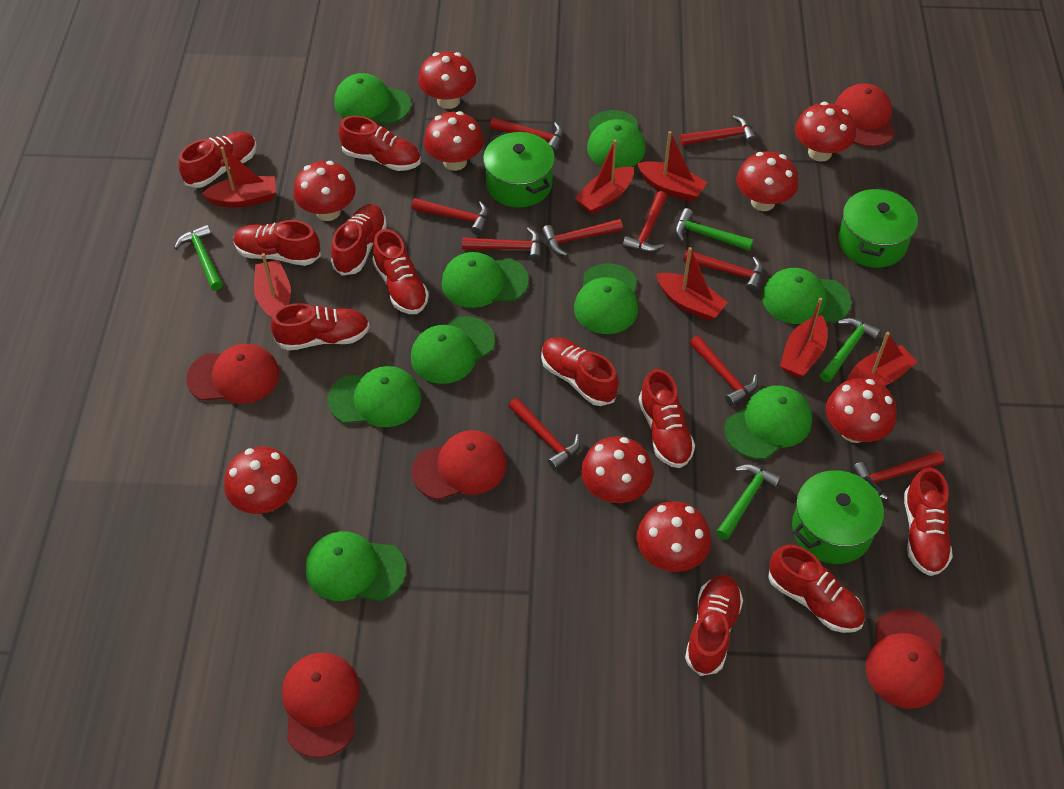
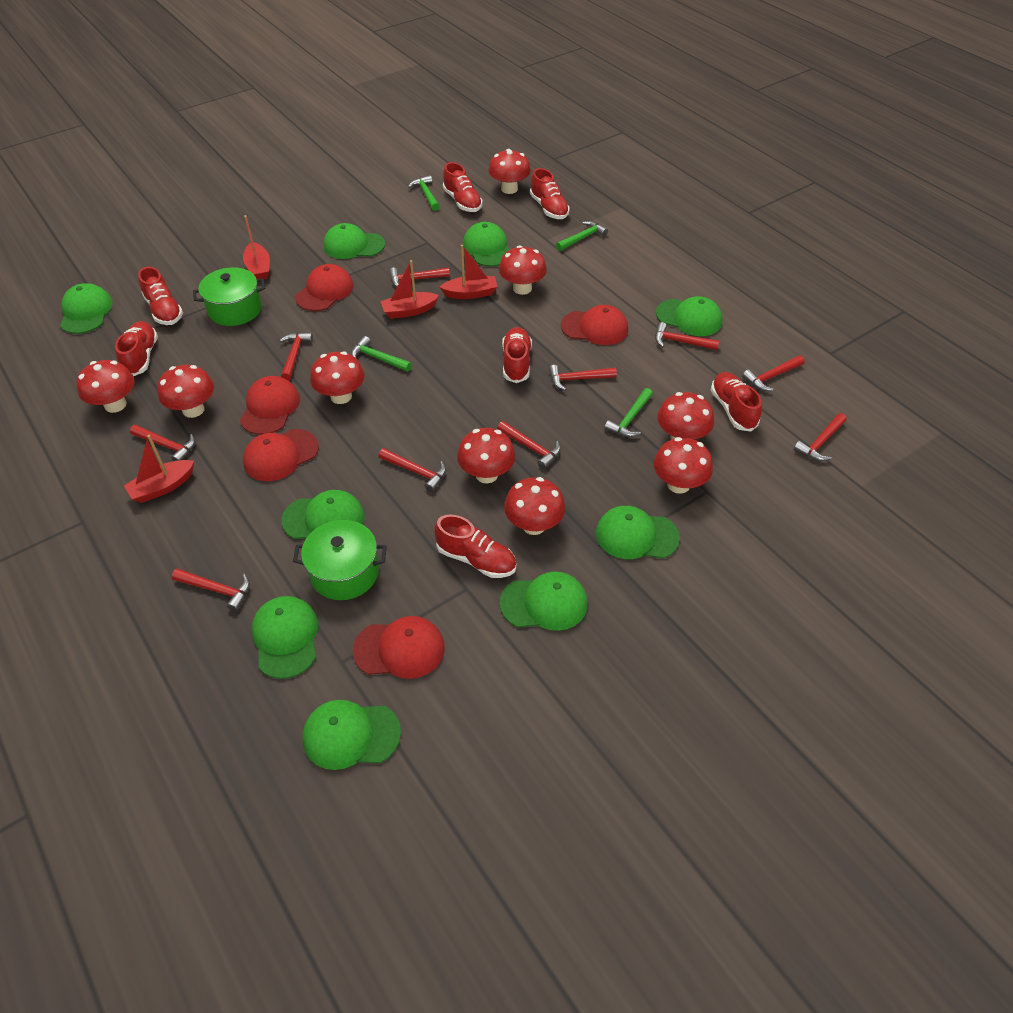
green pot: 3 -> 2
red boat: 7 -> 4
red shoe: 11 -> 7

